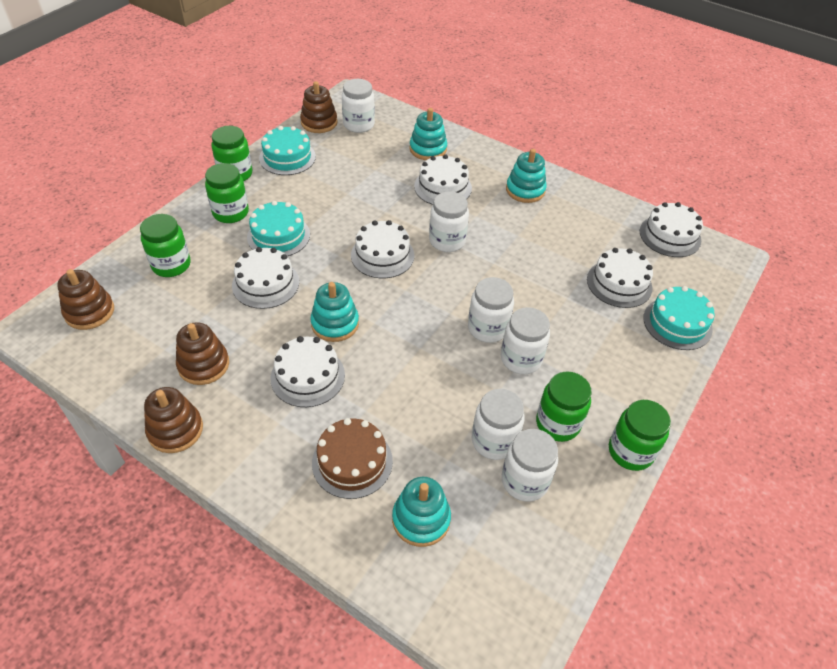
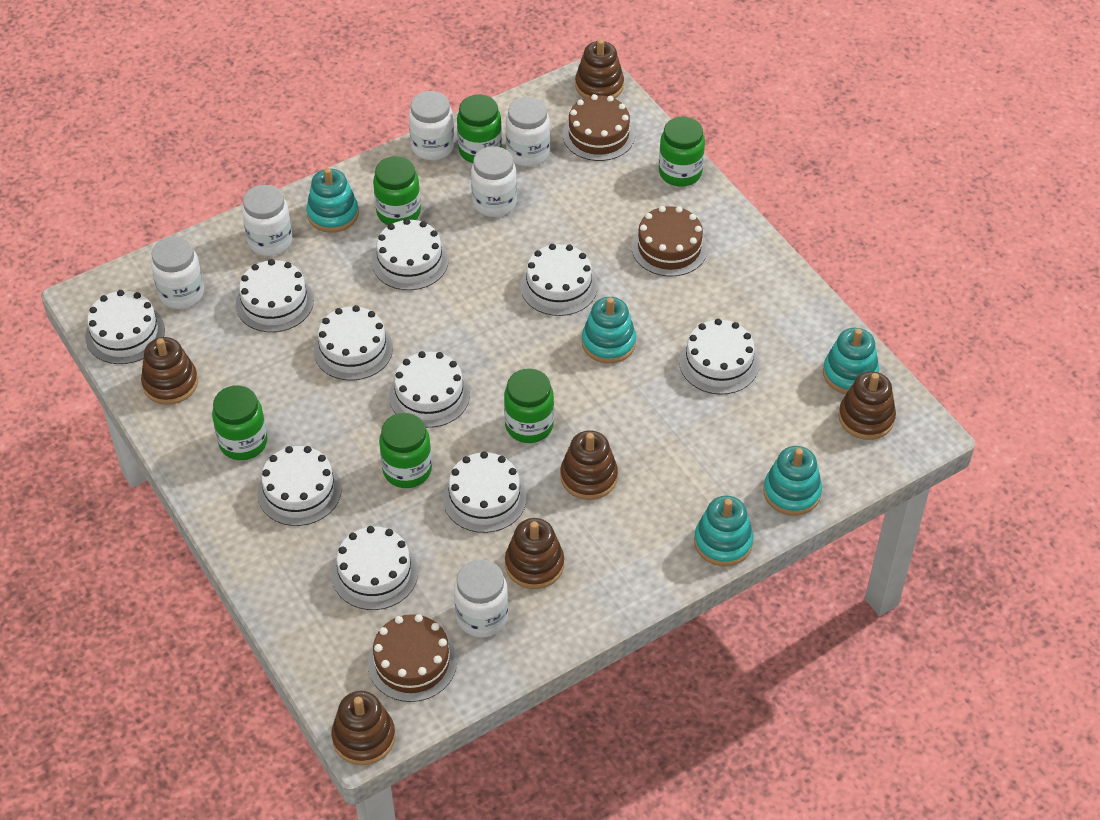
brown cake: 1 -> 3
brown stacking toy: 4 -> 6
green jar: 5 -> 6
turquoise cake: 3 -> 0
turquoise stacking toy: 4 -> 5
white cake: 6 -> 10

